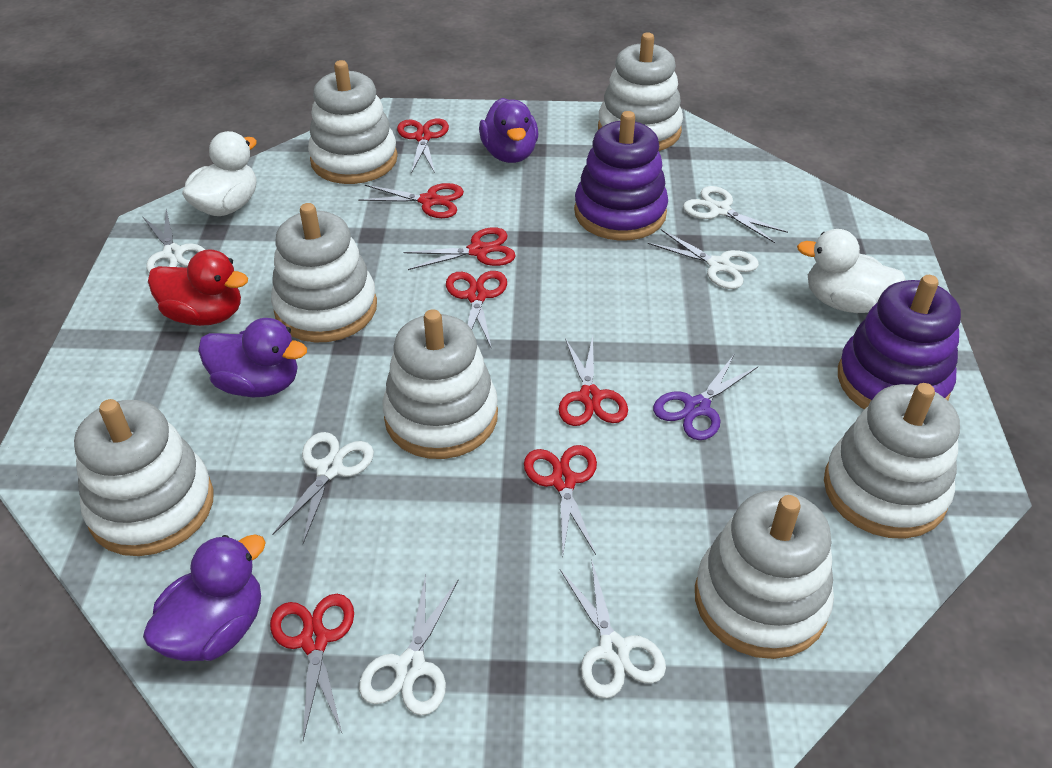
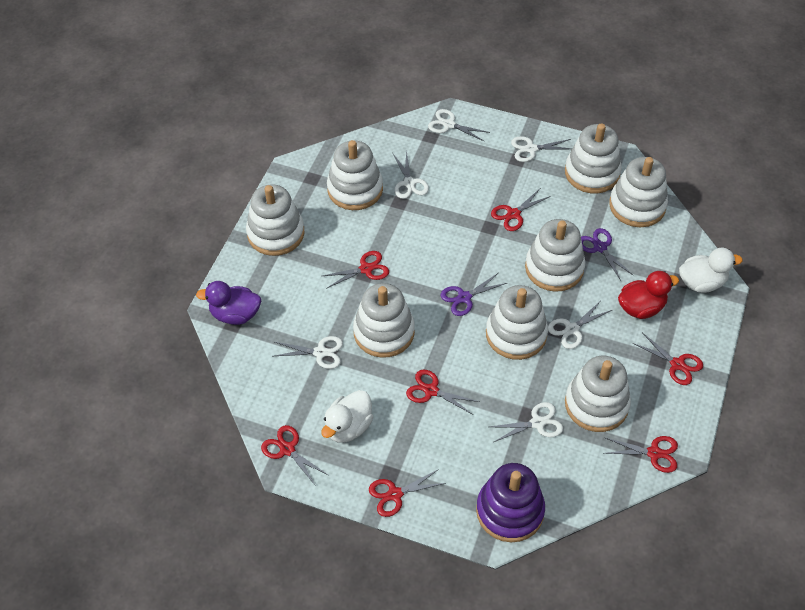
purple duck: 3 -> 1
purple scissors: 1 -> 2
purple stacking toy: 2 -> 1
white stacking toy: 7 -> 8

